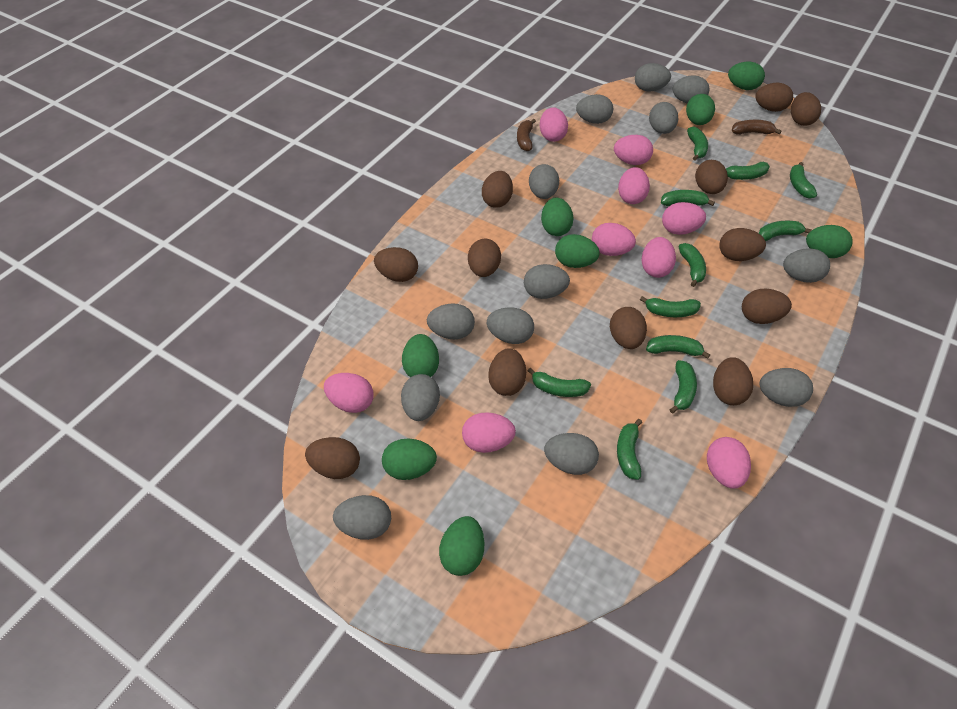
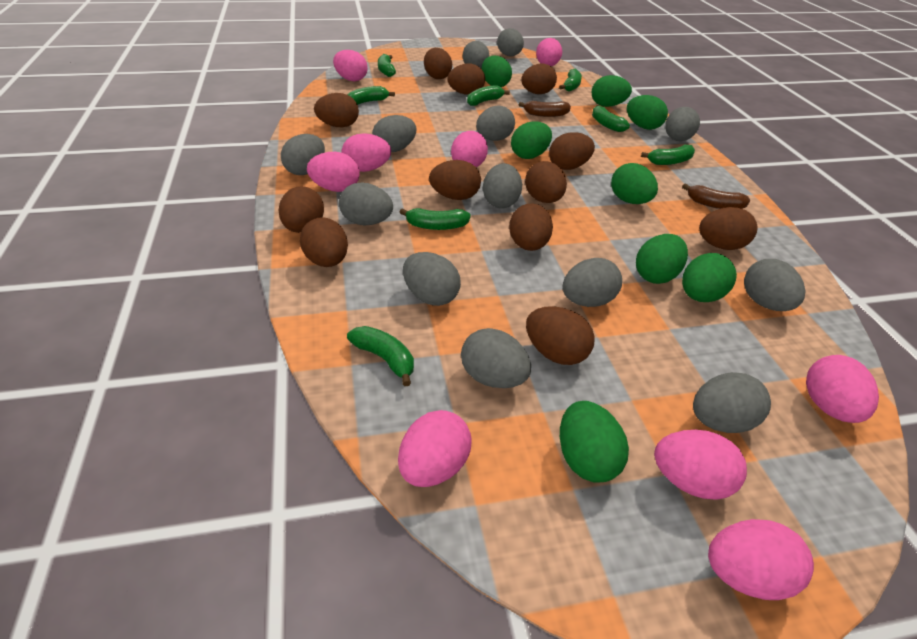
green banana: 11 -> 8

